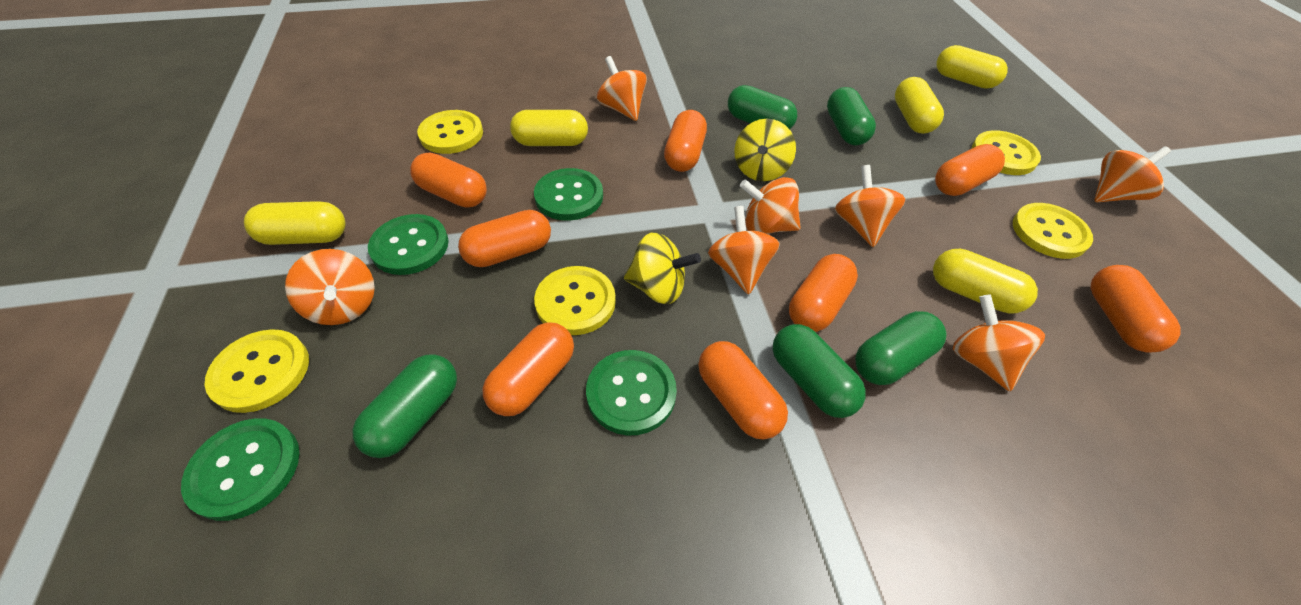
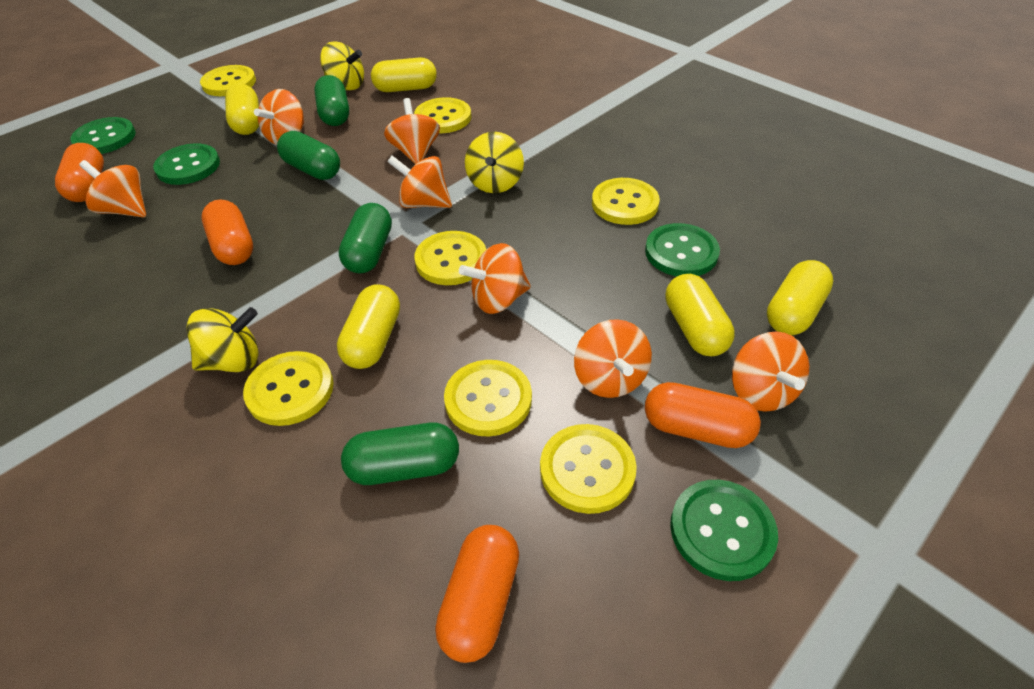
green capsule: 5 -> 4
orange capsule: 8 -> 4
yellow button: 5 -> 7
yellow spinning top: 2 -> 3

